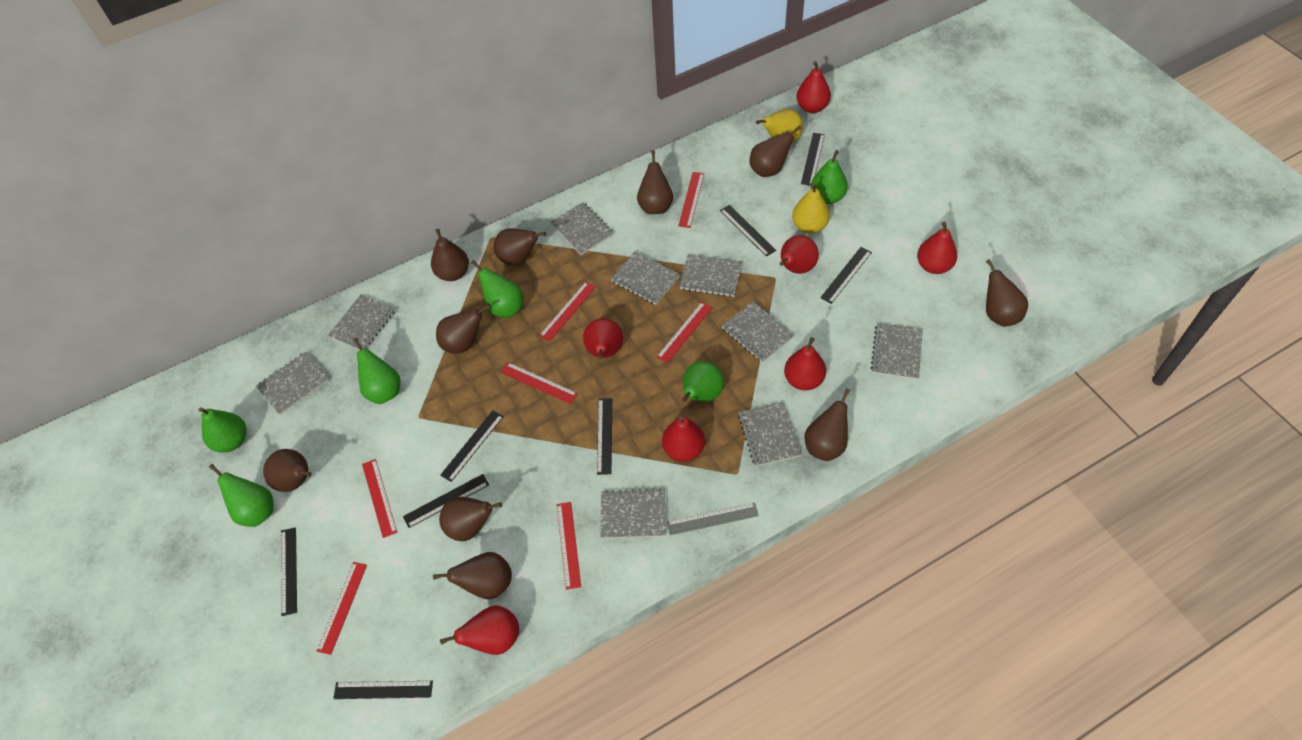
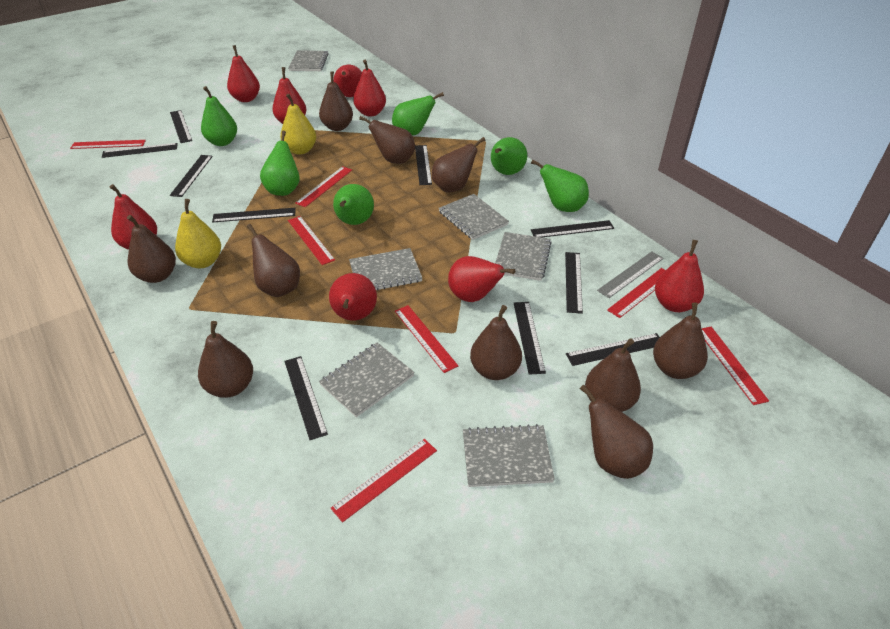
black ruler: 8 -> 10
grey notebook: 9 -> 6
red pear: 7 -> 8

